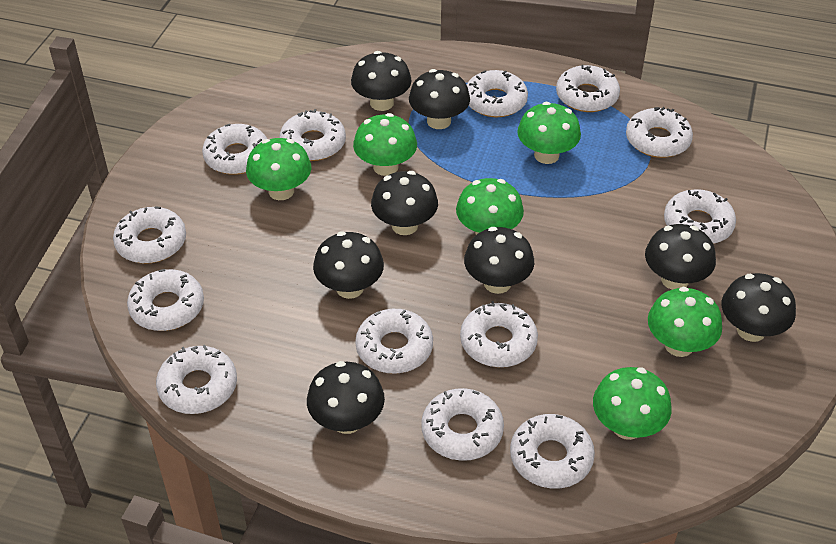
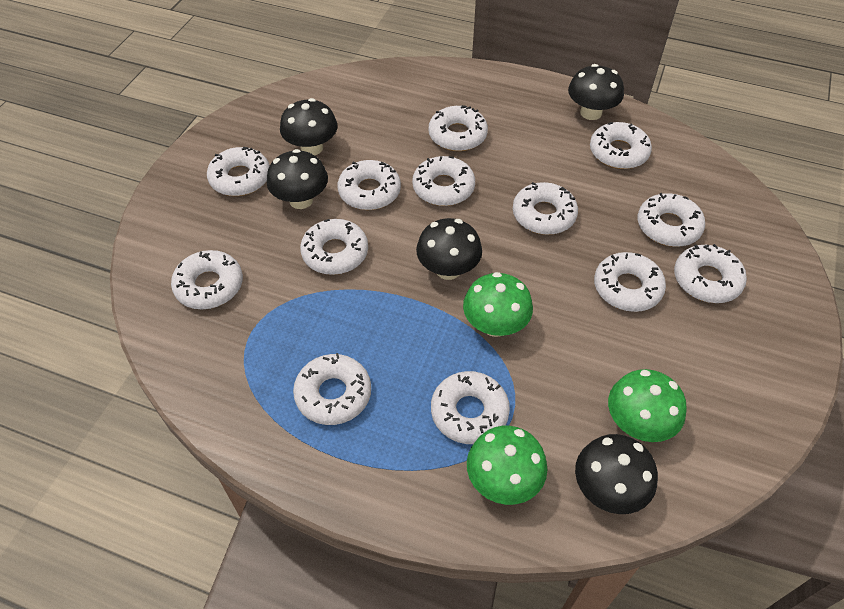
black mushroom: 8 -> 5
green mushroom: 6 -> 3

